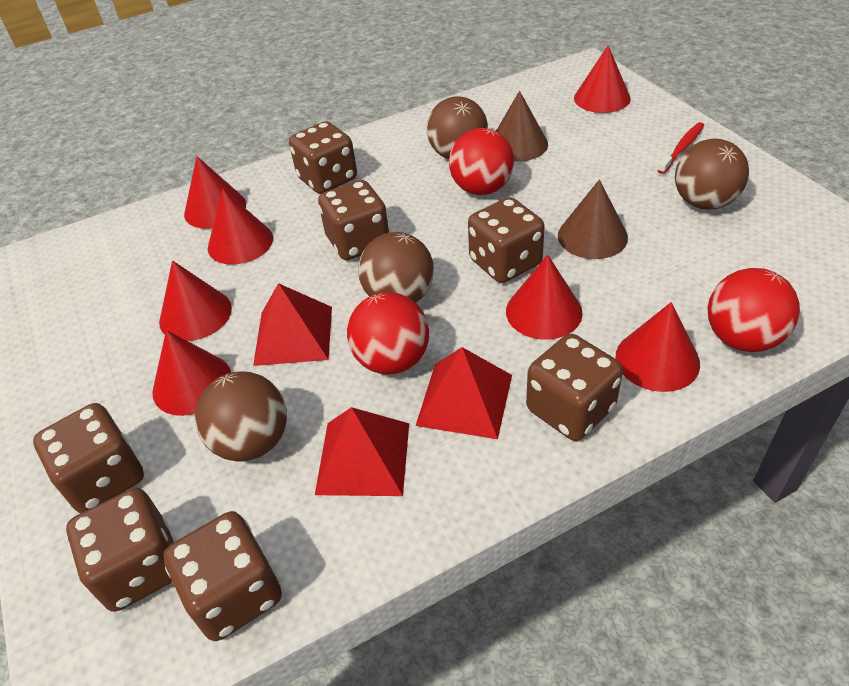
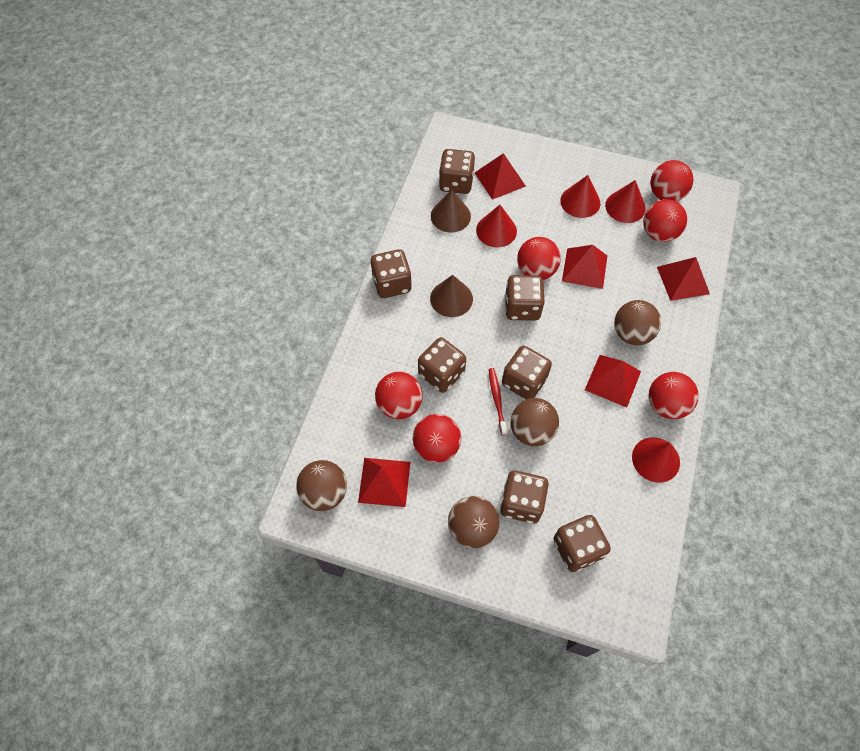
red ball: 3 -> 6
red cone: 7 -> 4
red pyramid: 3 -> 5

